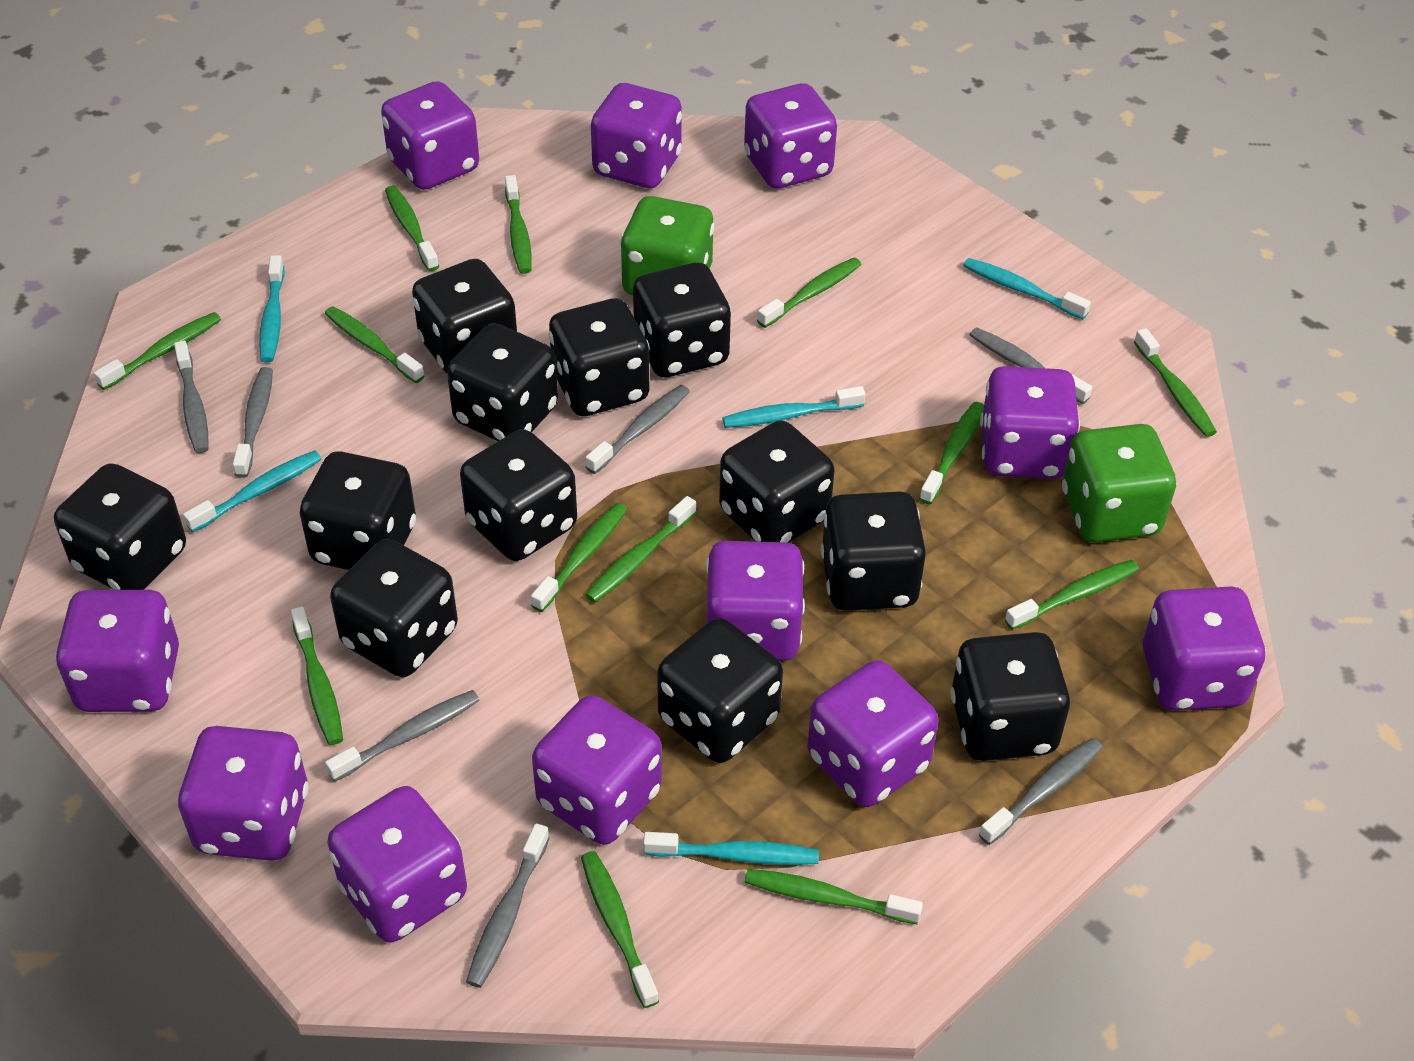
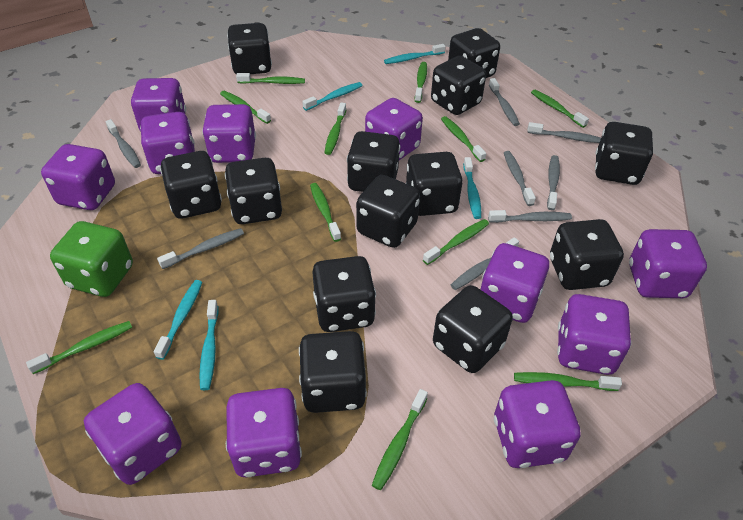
black dice: 12 -> 13
green dice: 2 -> 1
green toothbrush: 13 -> 11
grey toothbrush: 7 -> 8

